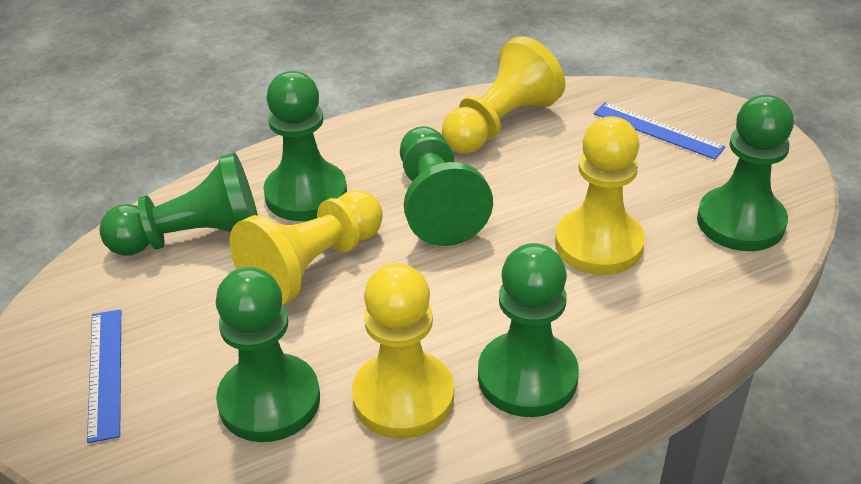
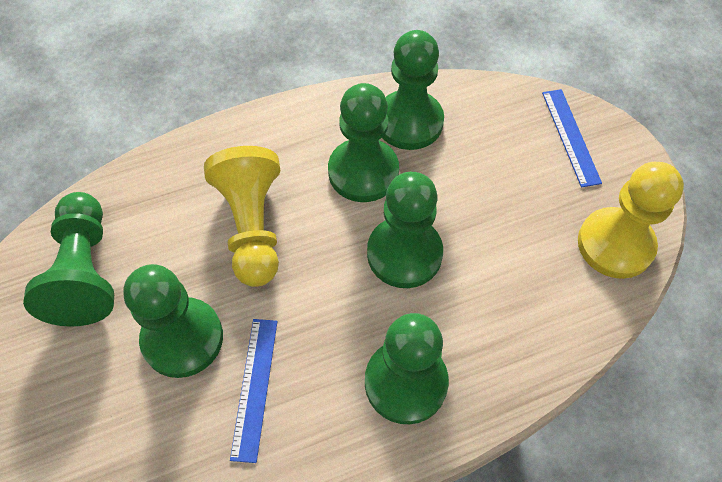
yellow pawn: 4 -> 2

